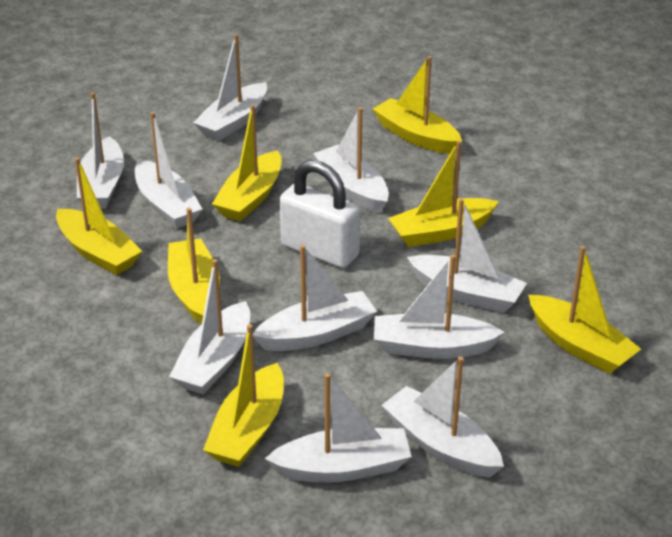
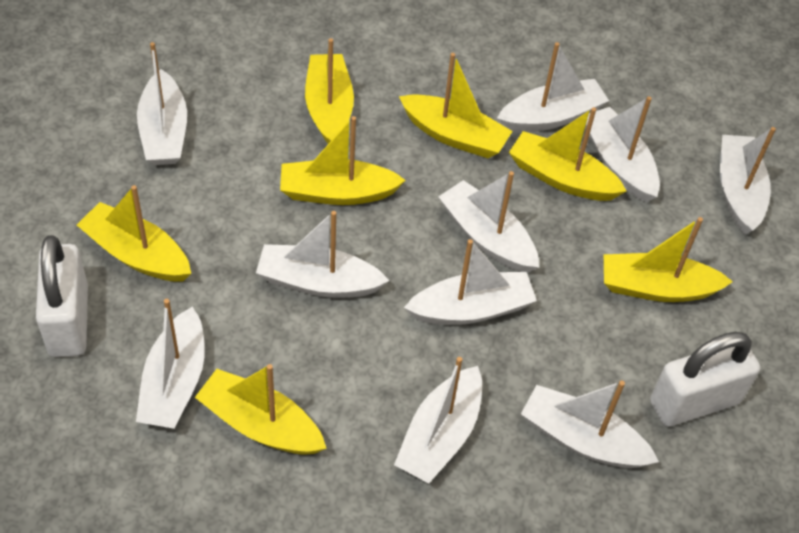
white padlock: 1 -> 2

